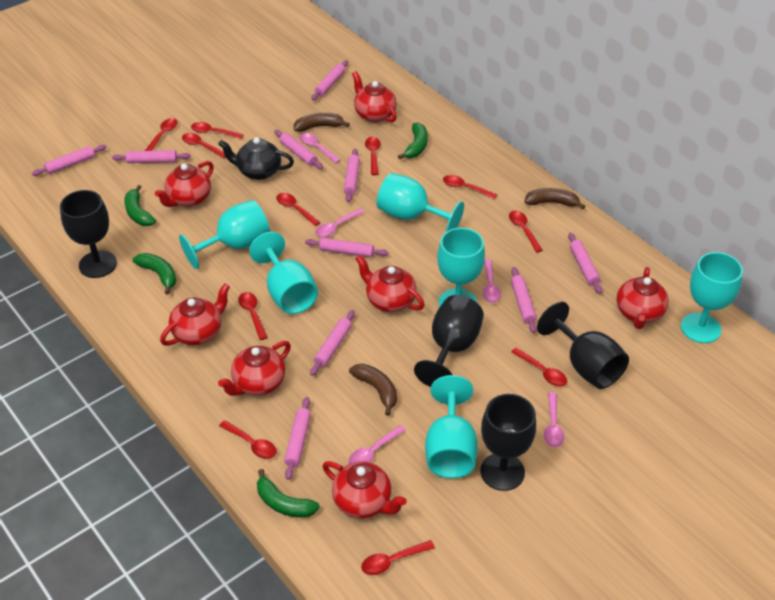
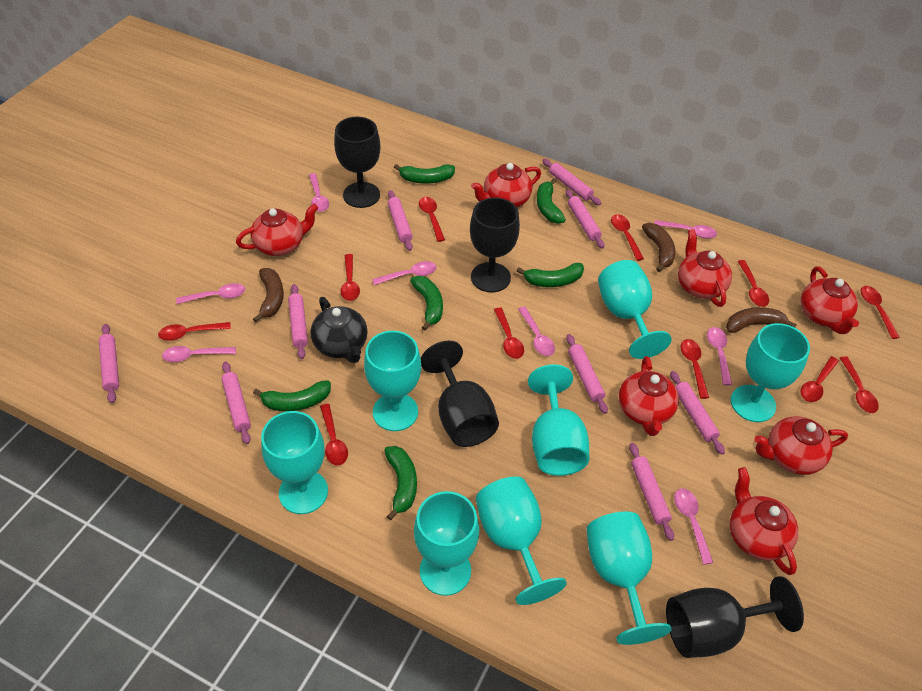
green banana: 4 -> 6
pink rolling pin: 10 -> 9
pink spoon: 5 -> 8
turquoise goblet: 6 -> 8

